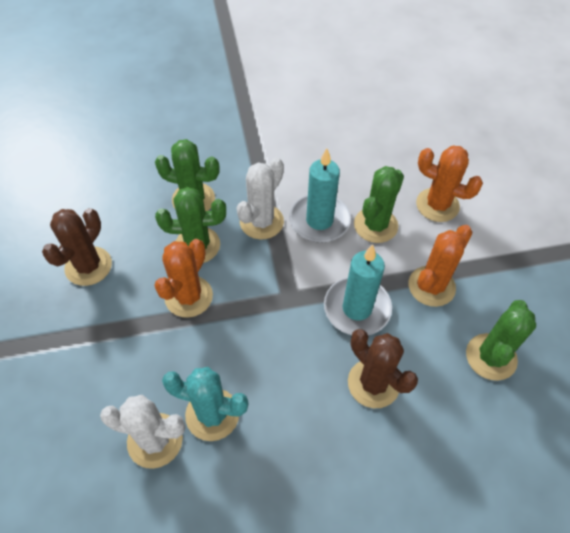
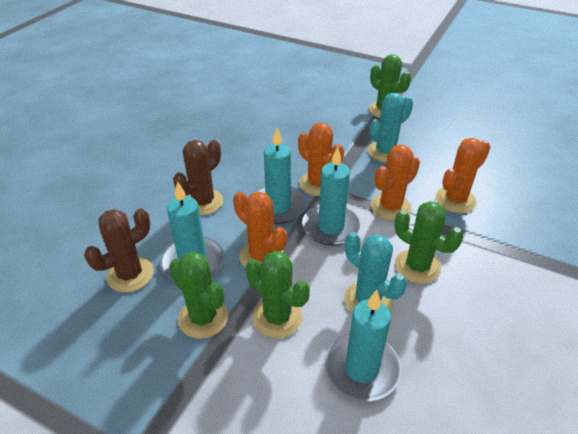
orange cactus: 3 -> 4
turquoise cactus: 1 -> 2
turquoise candle: 2 -> 4
white cactus: 2 -> 0

